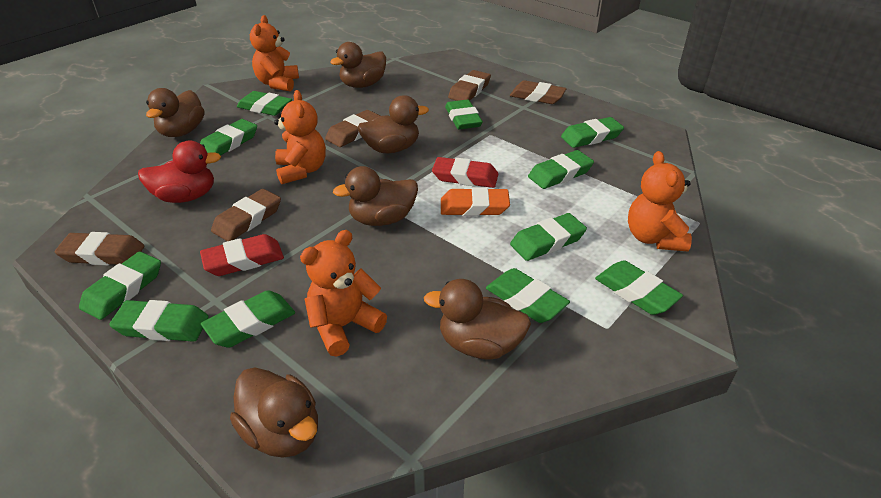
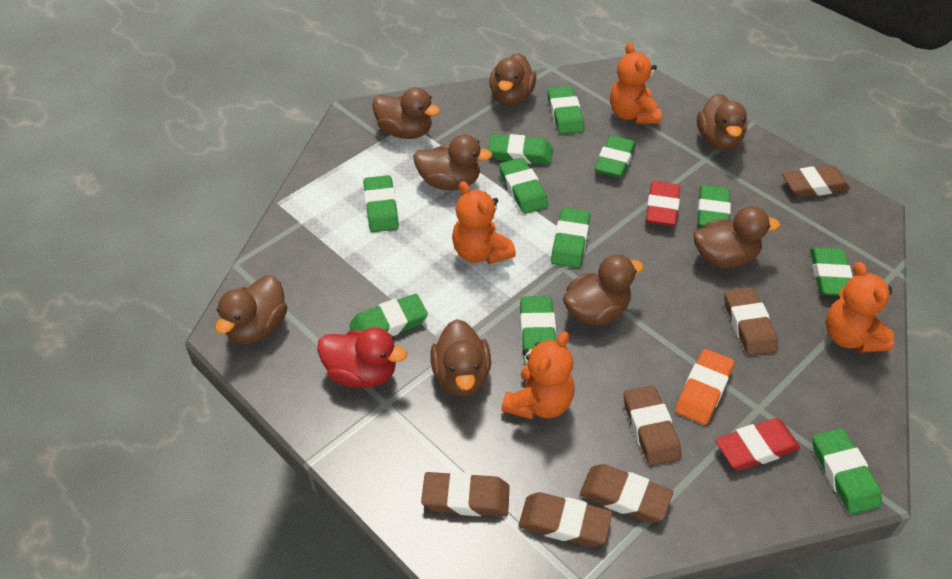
brown duck: 6 -> 8
brown eraser: 5 -> 6

